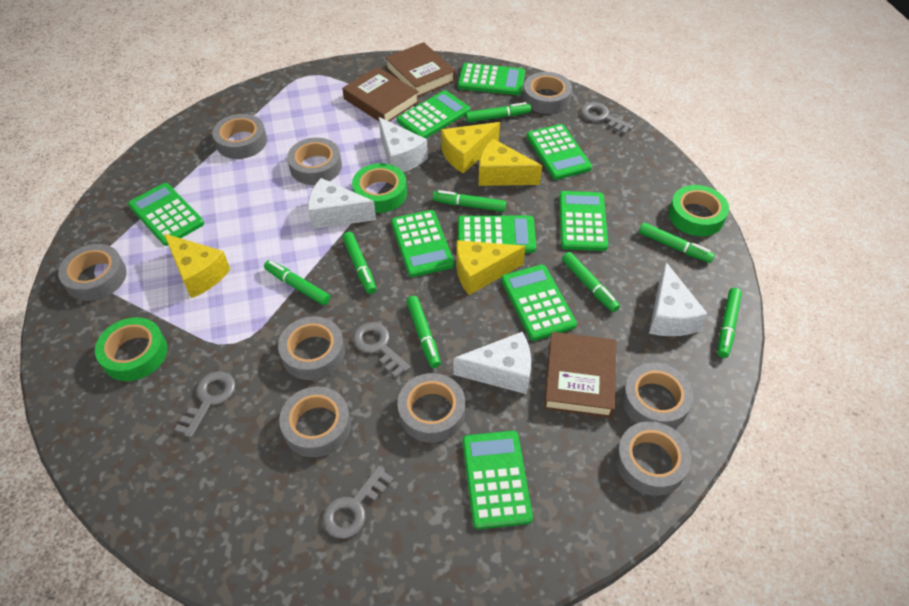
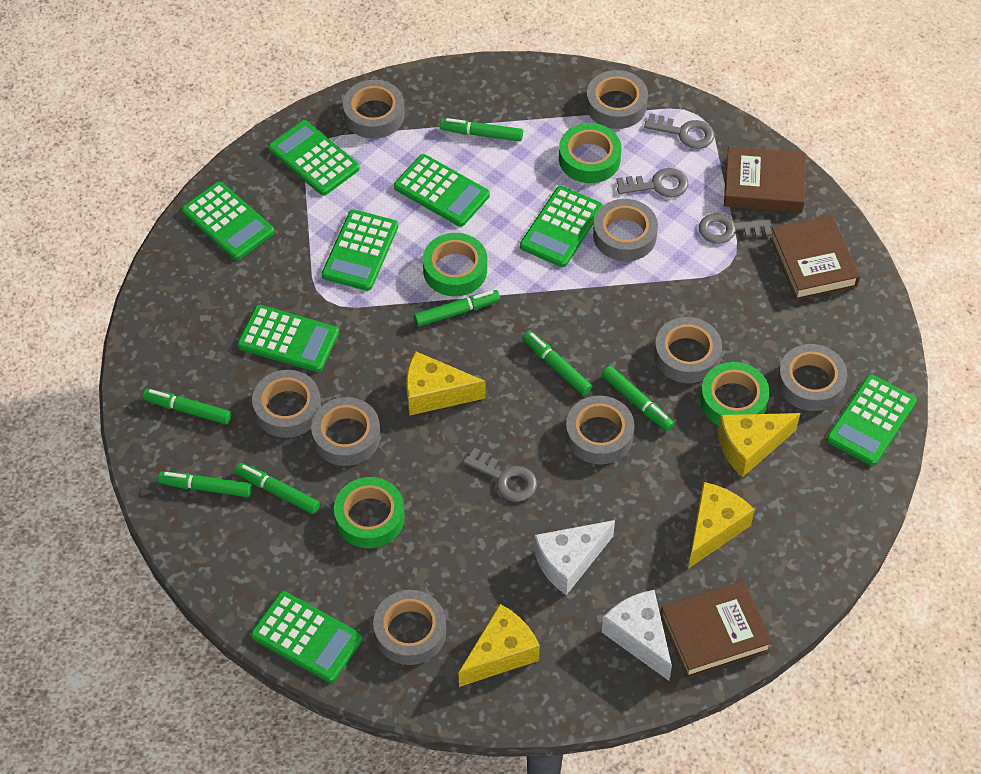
green calculator: 9 -> 8
green marker: 8 -> 7
green tape: 3 -> 4
white cheese: 4 -> 2

